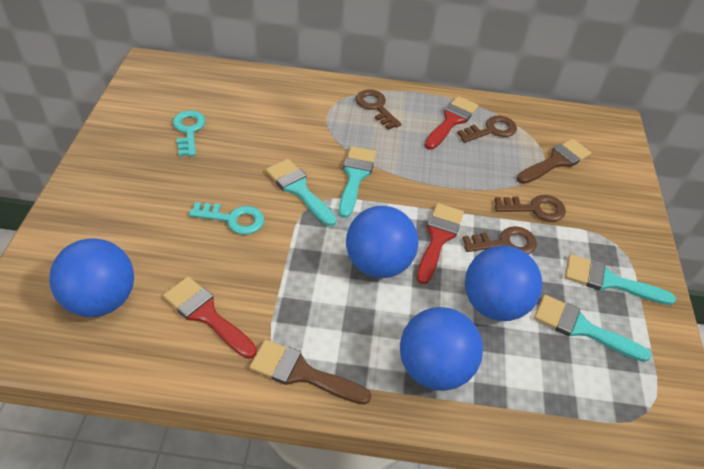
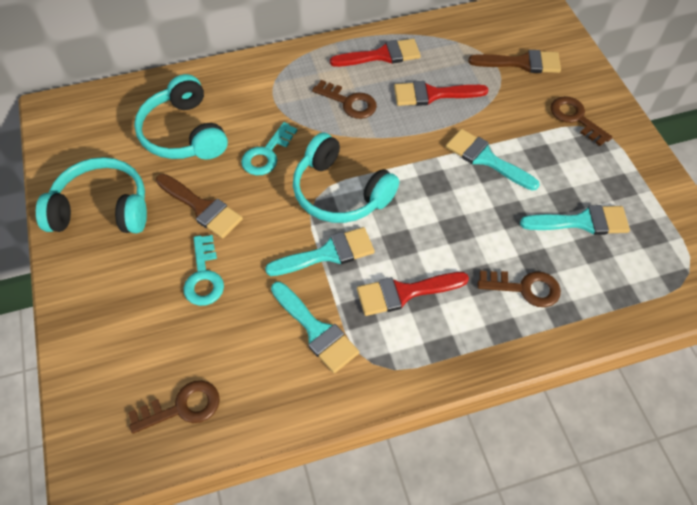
blue ball: 4 -> 0
turquoise headphones: 0 -> 3

